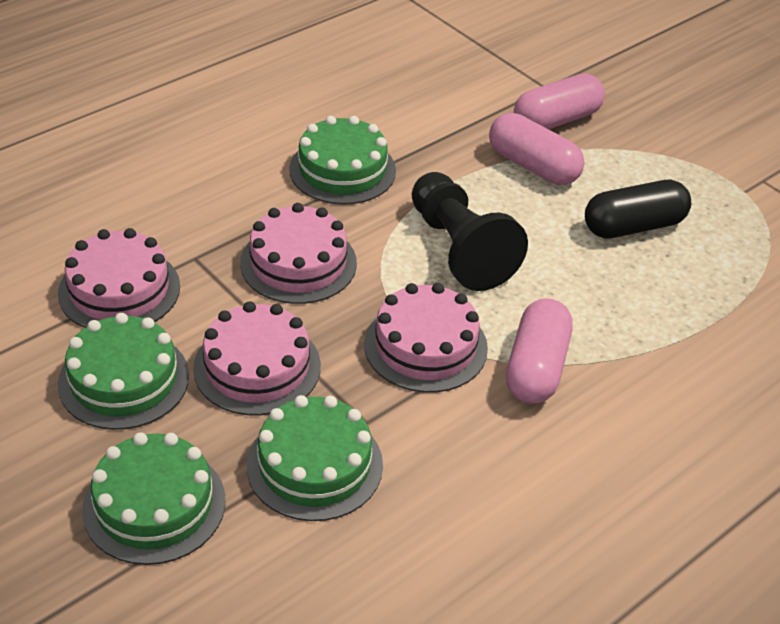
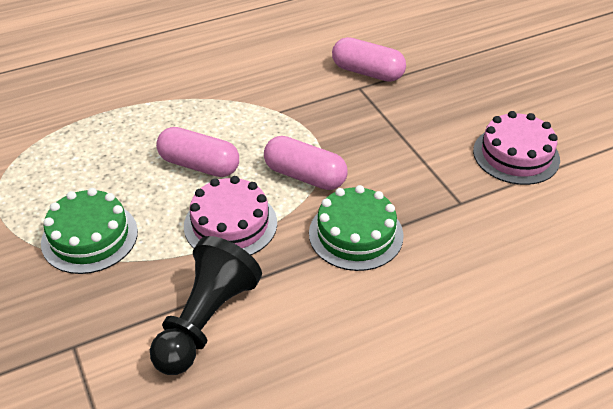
black capsule: 1 -> 0
green cake: 4 -> 2
pink cake: 4 -> 2

